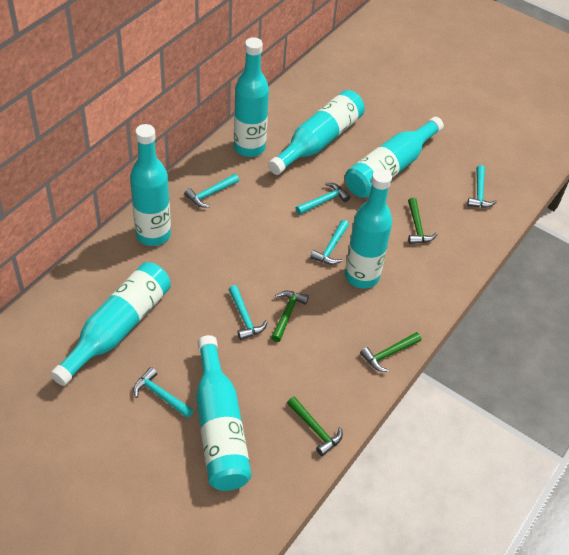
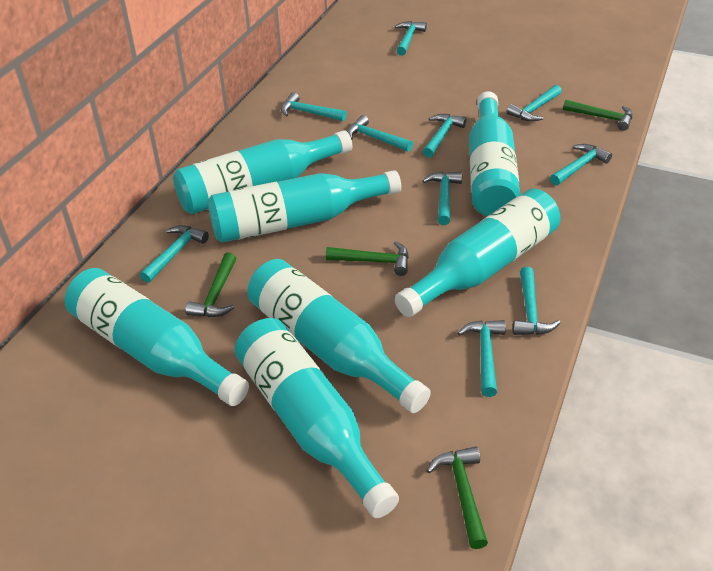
turquoise hammer: 6 -> 10

